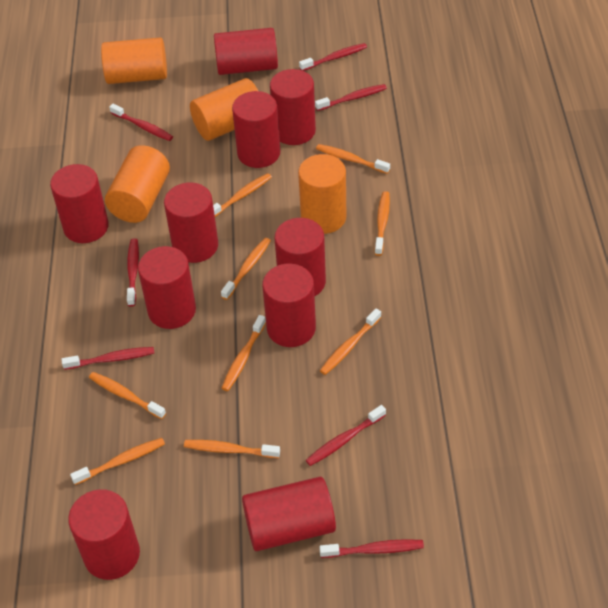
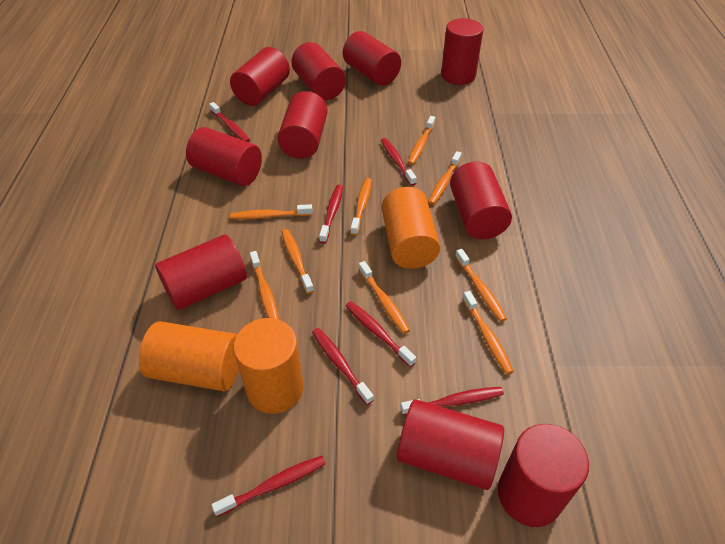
orange cylinder: 4 -> 3

